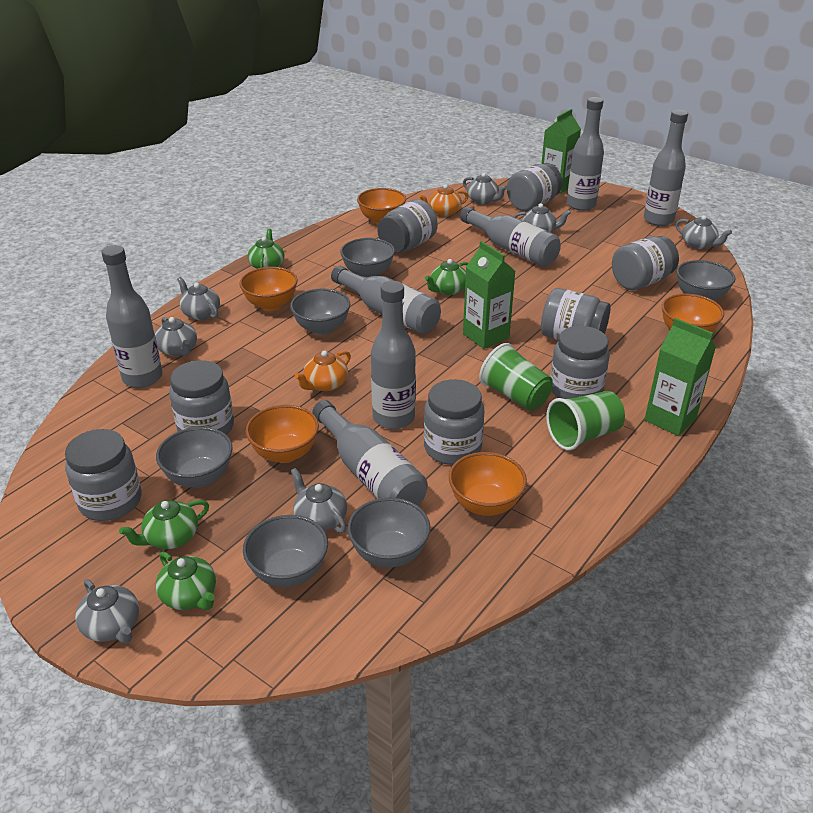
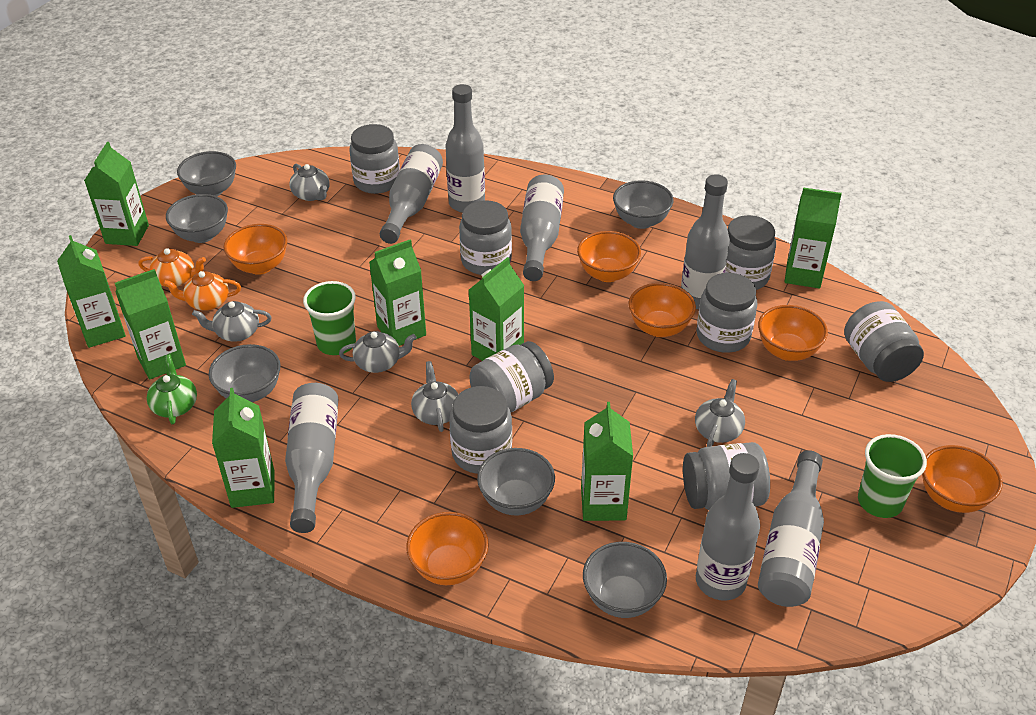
green carton: 3 -> 8
green teapot: 4 -> 1
grey teapot: 7 -> 5
orange bowl: 5 -> 6

